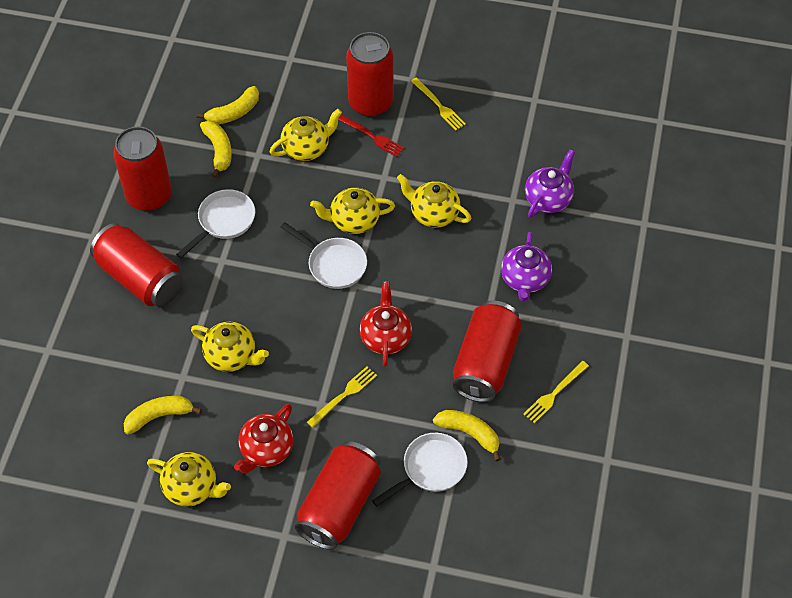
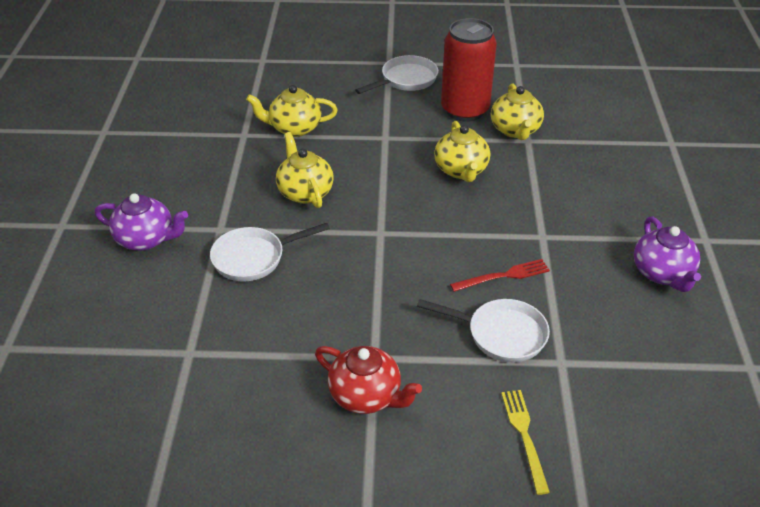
red can: 5 -> 1
red teapot: 2 -> 1
yellow banana: 4 -> 0
yellow fork: 3 -> 1
yellow teapot: 5 -> 4

